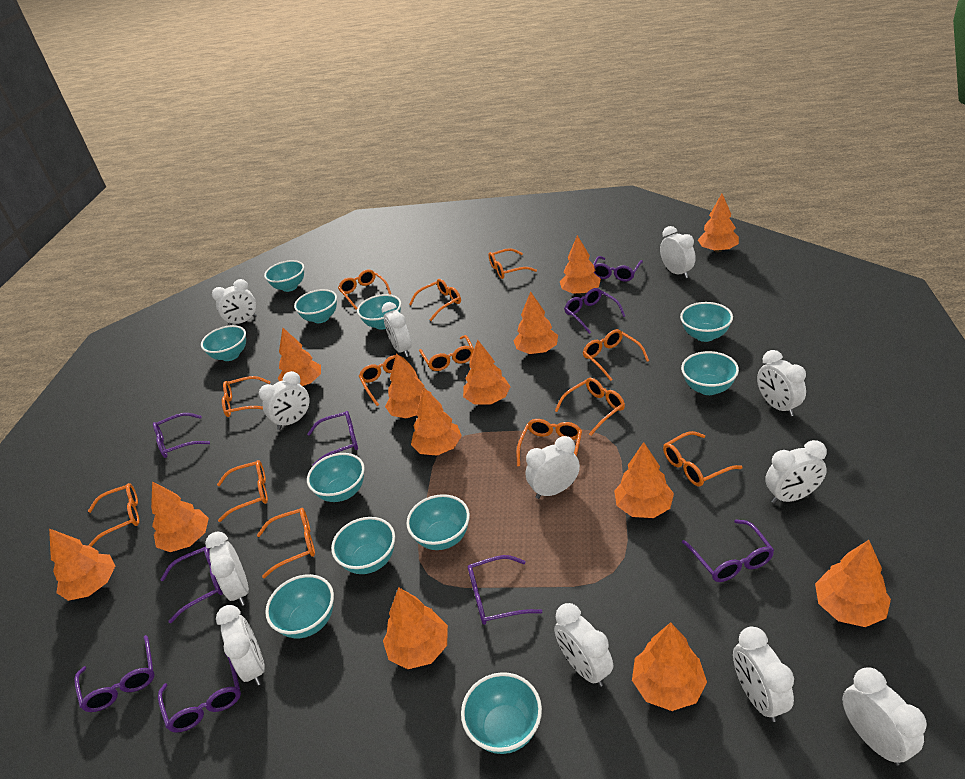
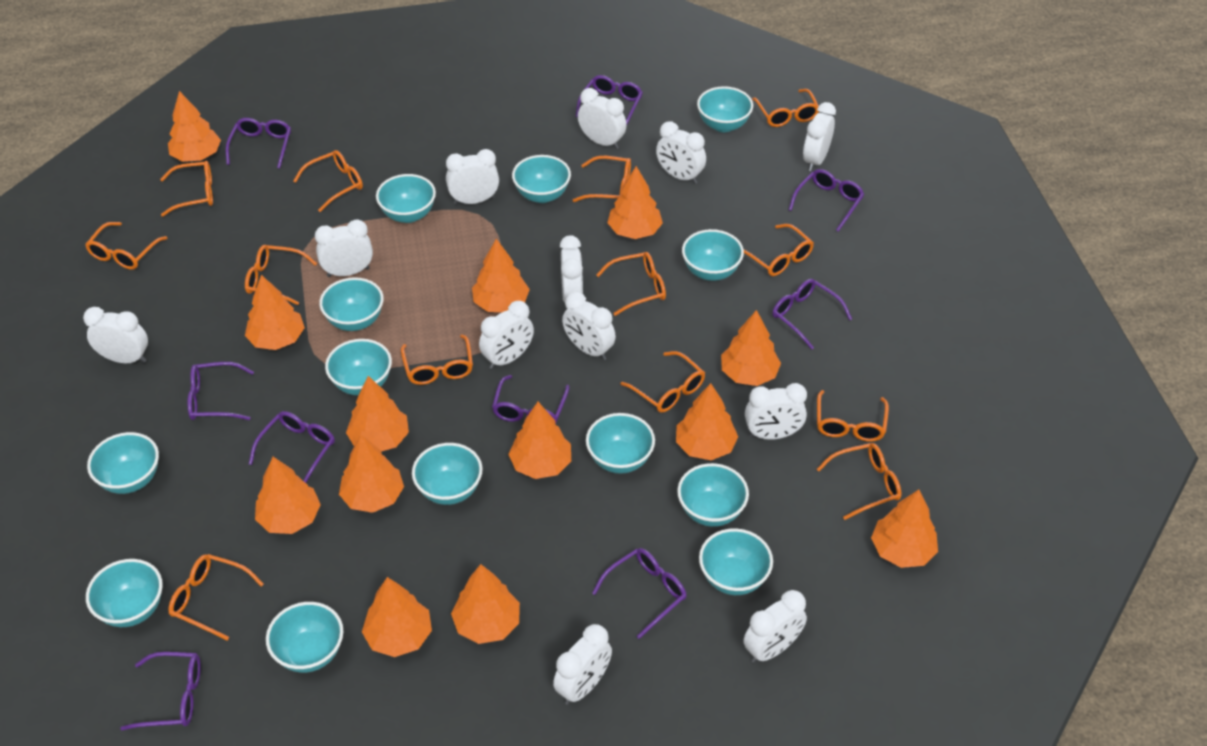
turquoise bowl: 11 -> 13

